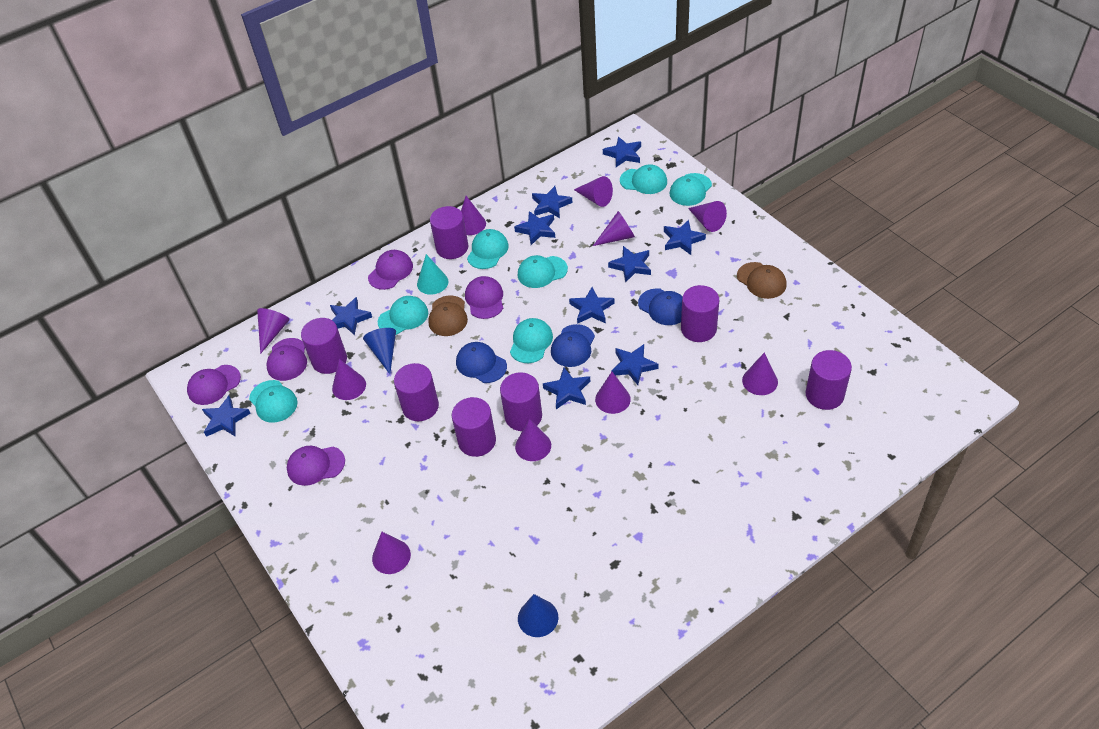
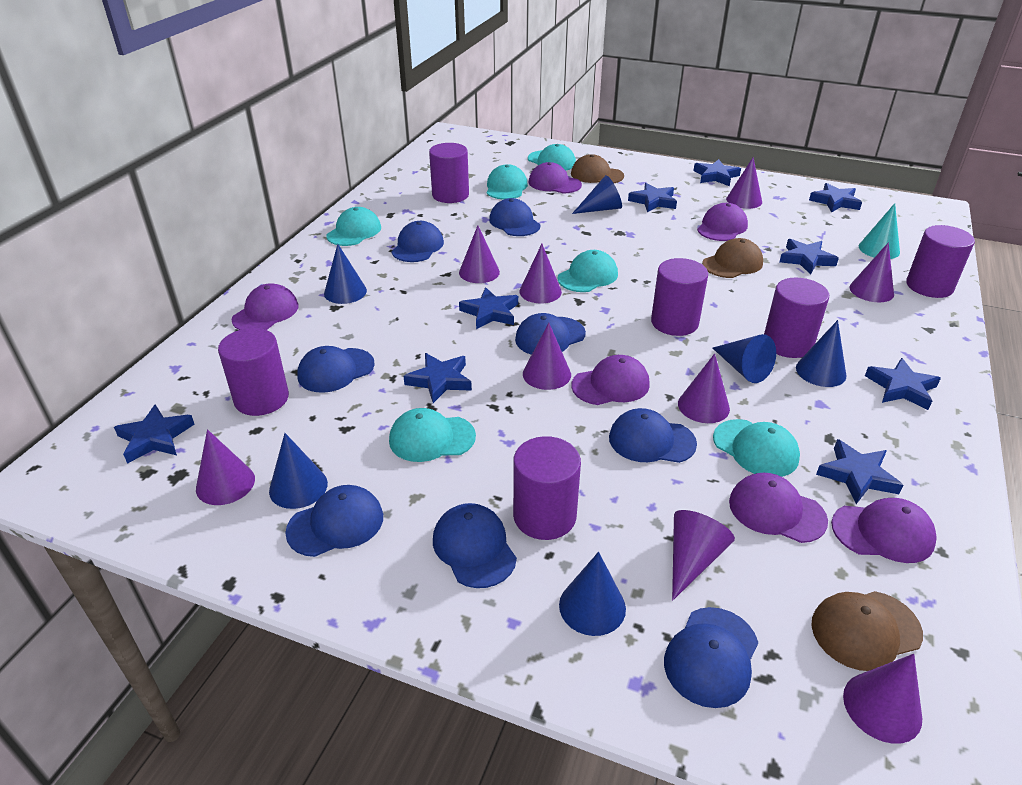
blue cap: 3 -> 8
blue cone: 2 -> 6
blue star: 10 -> 9
brown cap: 2 -> 3
purple cap: 5 -> 6
purple cone: 10 -> 9
purple cylinder: 7 -> 6
turquoise cap: 7 -> 6

